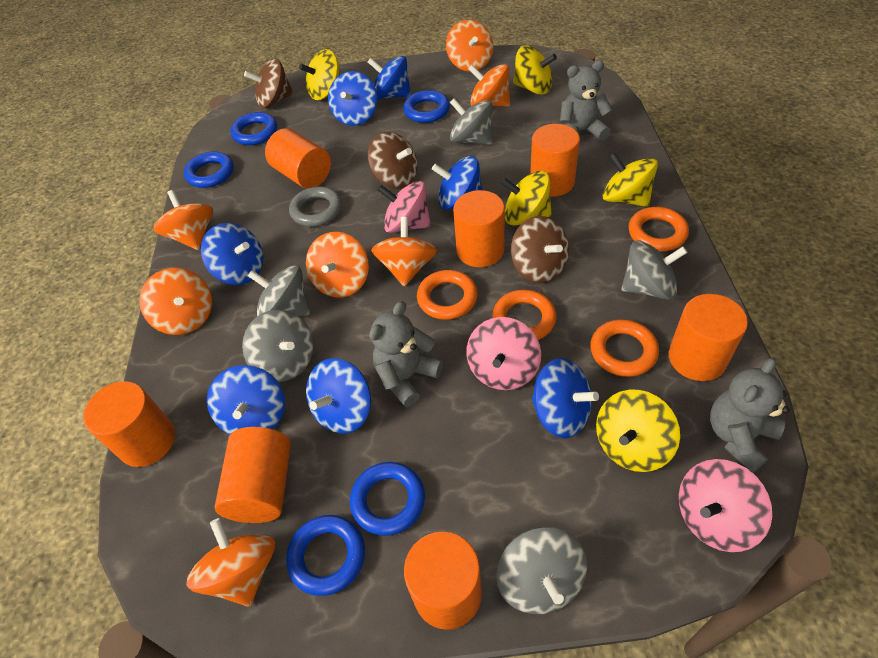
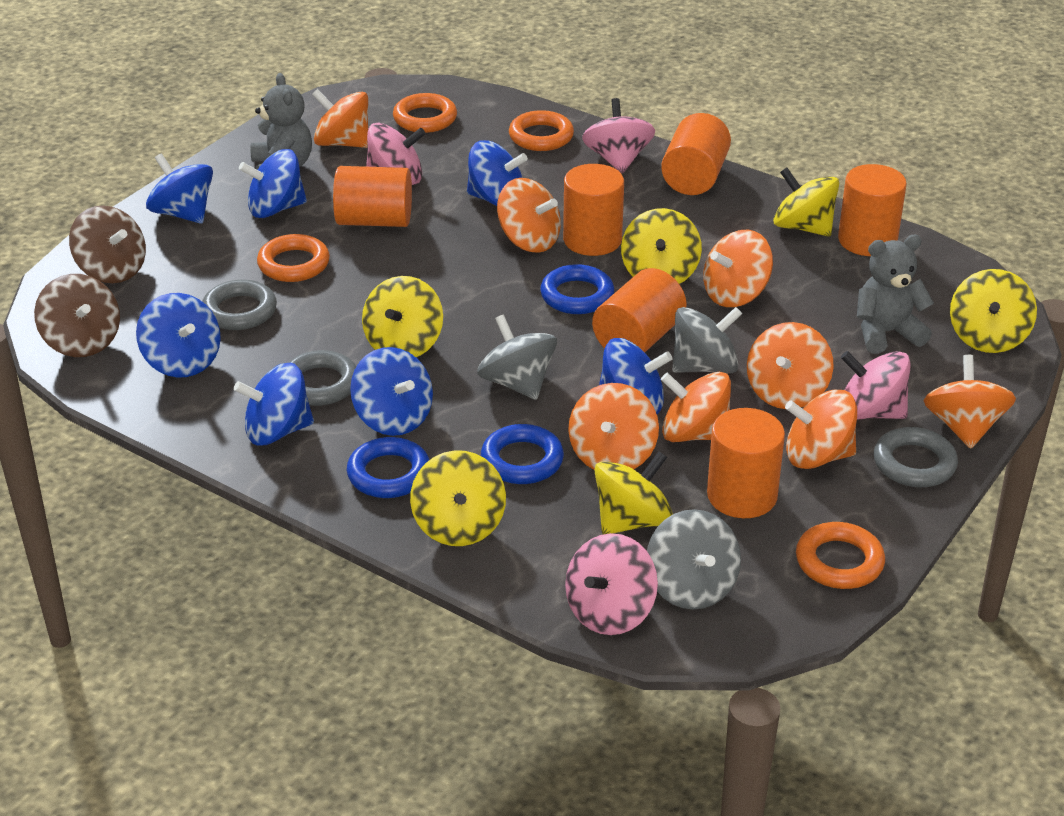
blue ring: 5 -> 3
brown spinning top: 3 -> 2
grey ring: 1 -> 3
grey spinning top: 5 -> 3
grey teddy bear: 3 -> 2
orange cylinder: 7 -> 6
orange spinning top: 7 -> 8
pink spinning top: 3 -> 4
yellow spinning top: 5 -> 6

